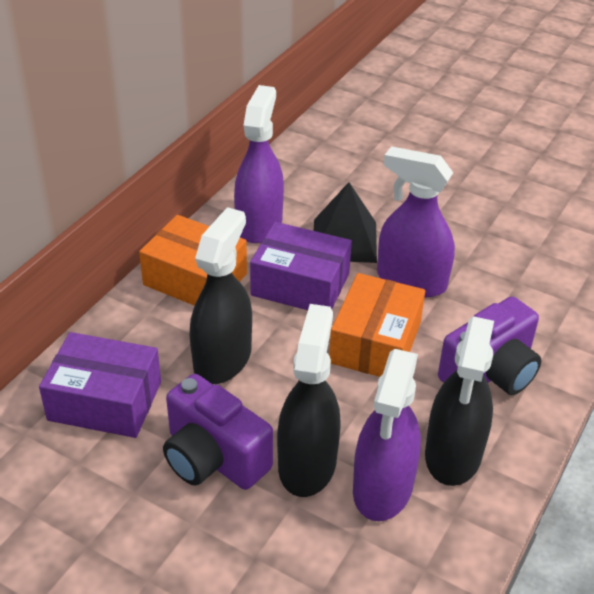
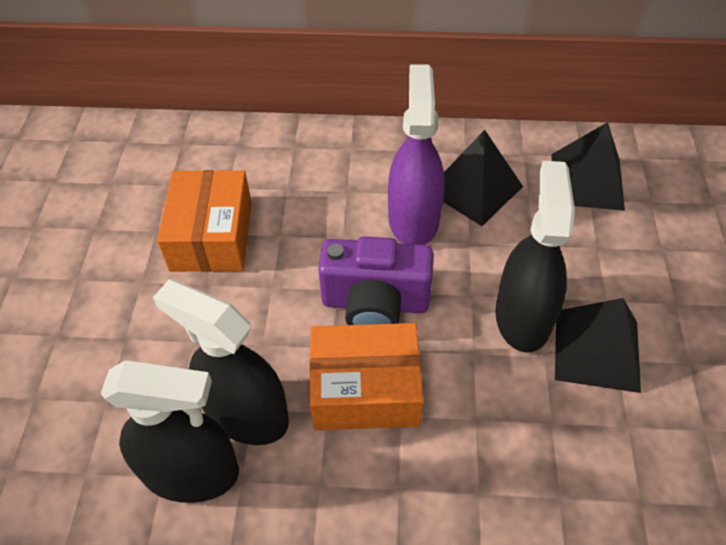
black pyramid: 1 -> 3
purple box: 2 -> 0
purple camera: 2 -> 1
purple spray bottle: 3 -> 1

